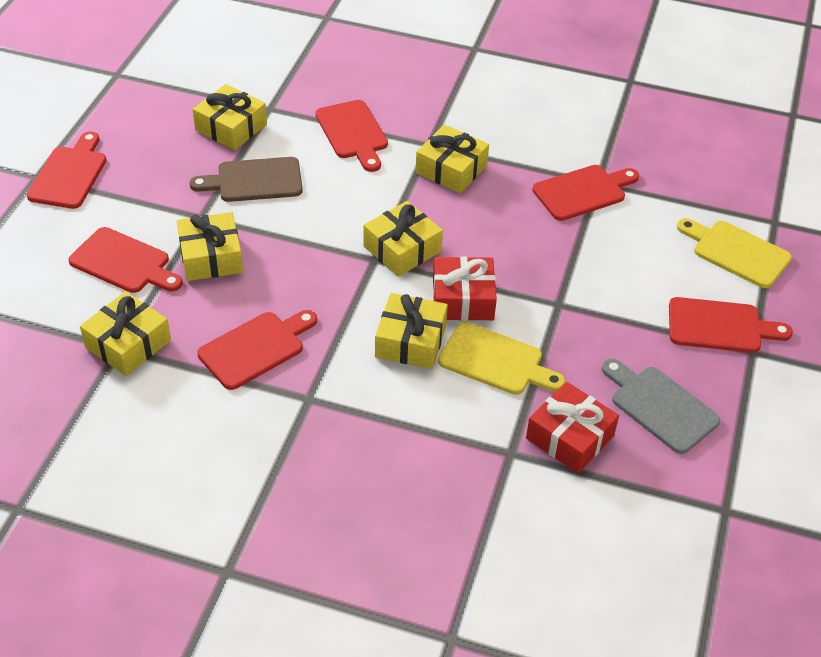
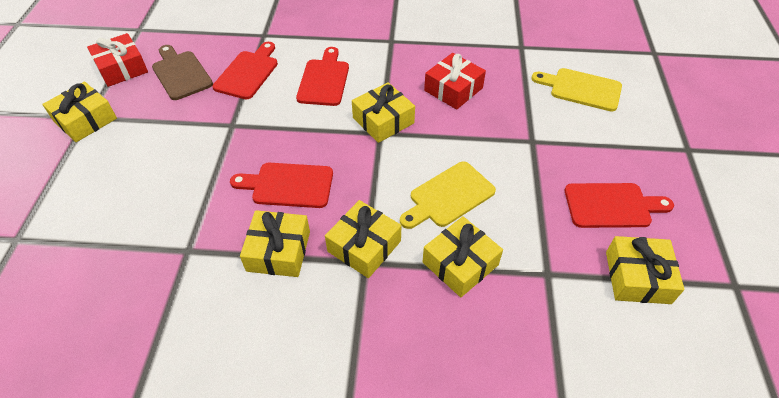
grey cutting board: 1 -> 0
red cutting board: 6 -> 4

